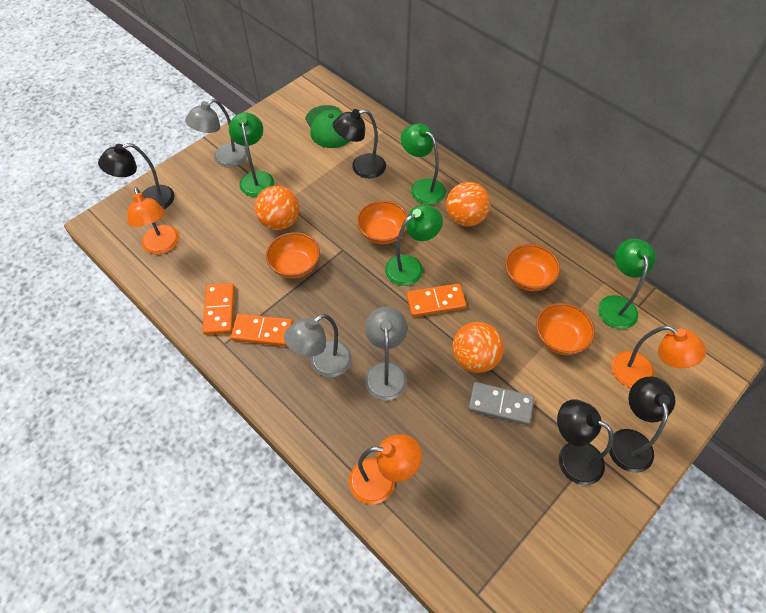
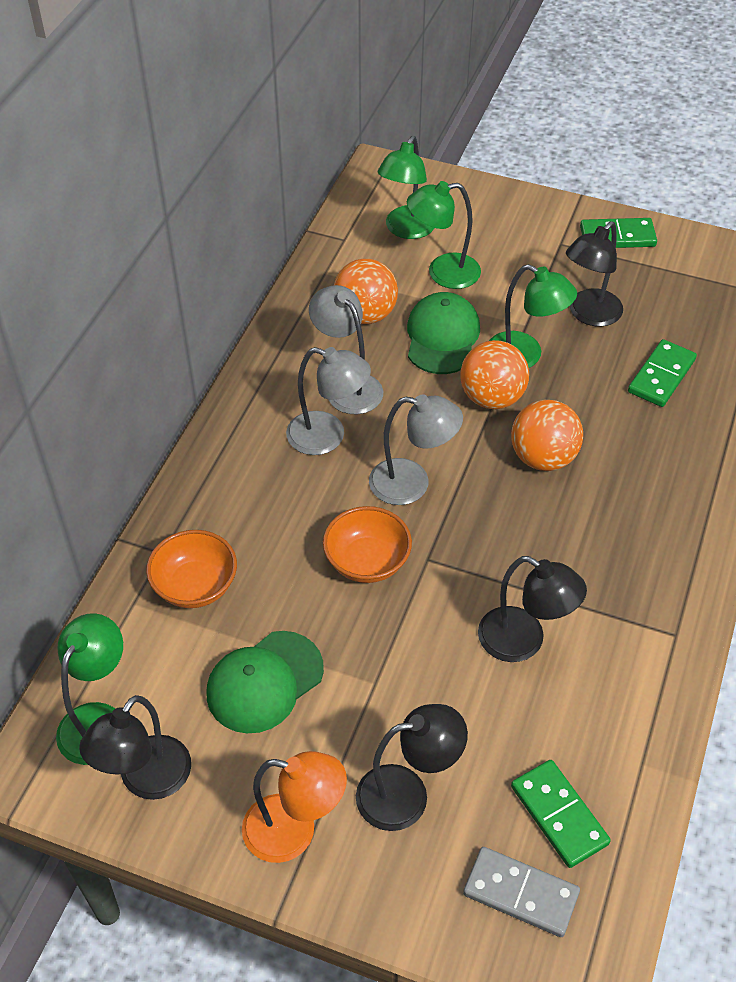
green cap: 1 -> 2
green domino: 0 -> 3
orange bowl: 4 -> 2
orange domino: 3 -> 0
orange lamp: 3 -> 1

